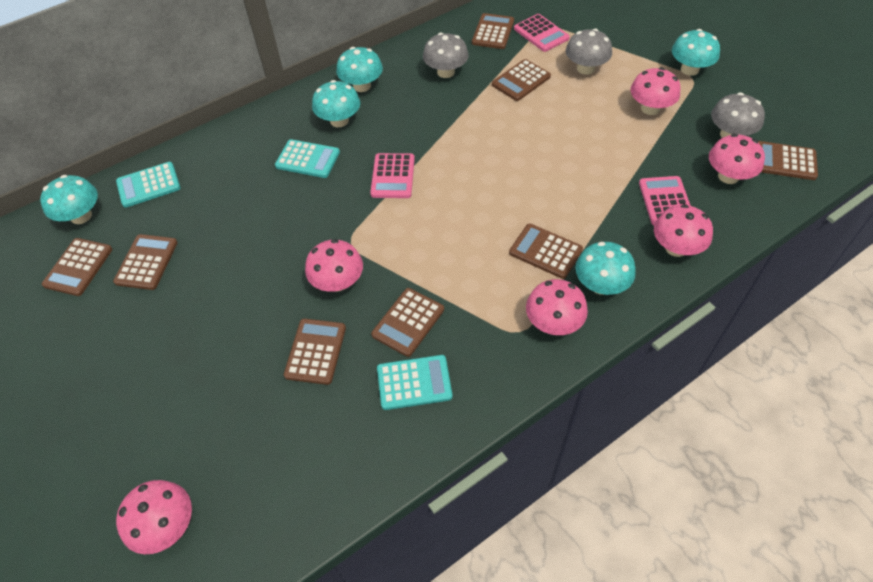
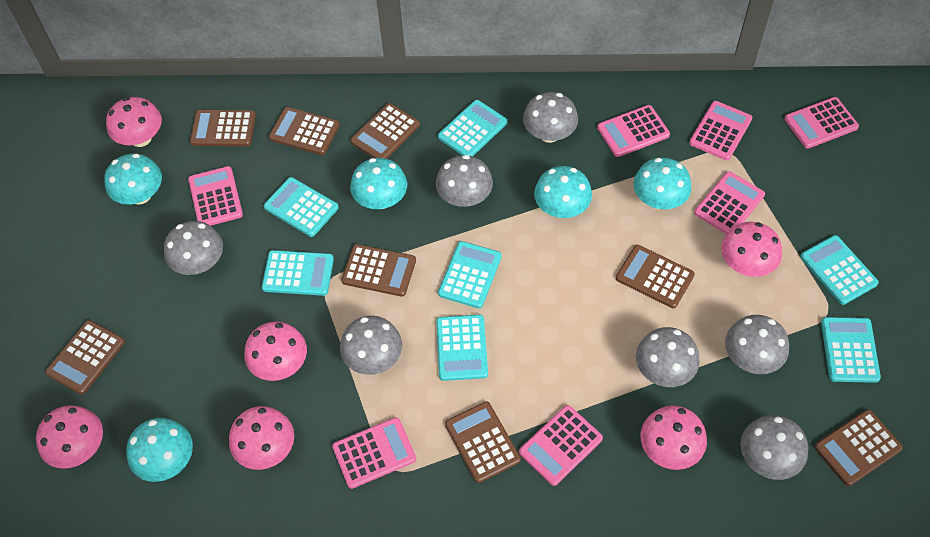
grey mushroom: 3 -> 7
pink calculator: 3 -> 7
turquoise calculator: 3 -> 7

